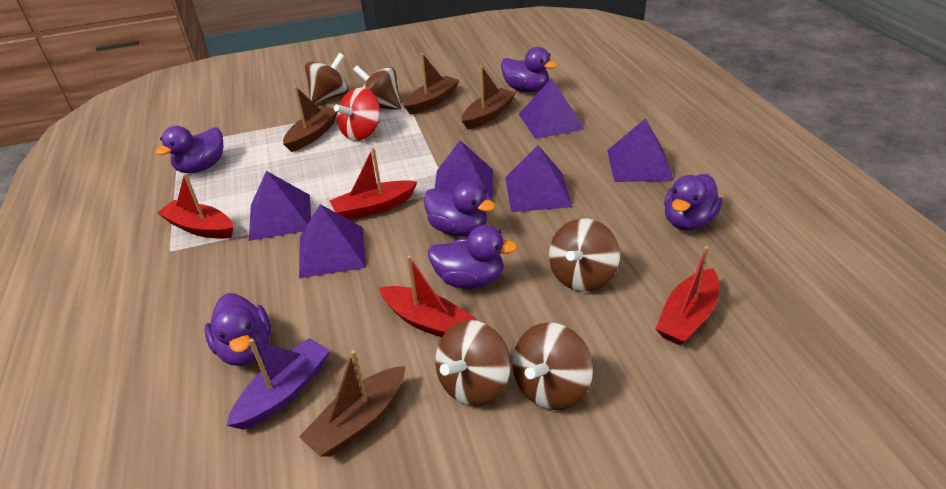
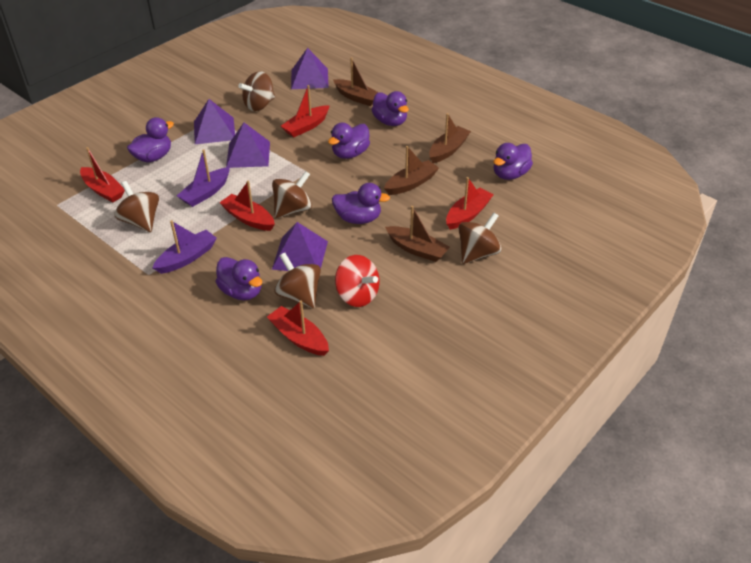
purple boat: 1 -> 2
purple pyramid: 6 -> 4
red boat: 4 -> 5

